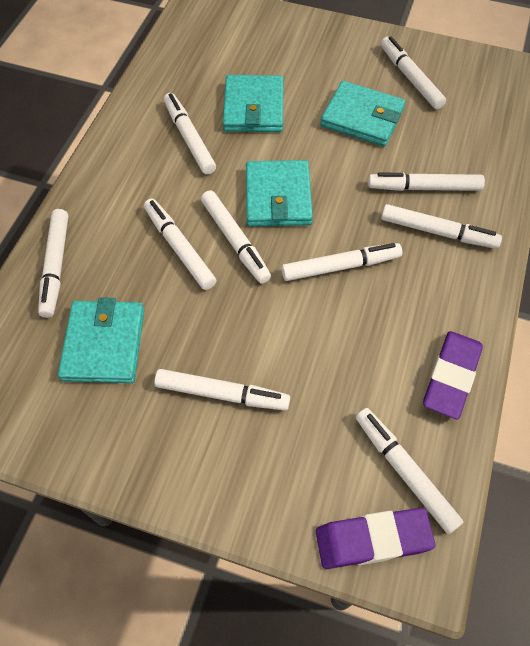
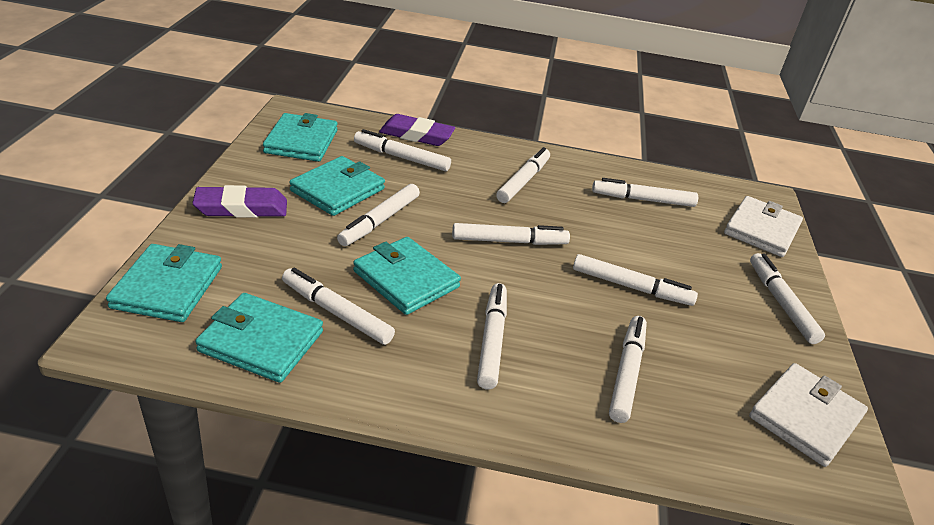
turquoise wallet: 4 -> 5
white wallet: 0 -> 2

